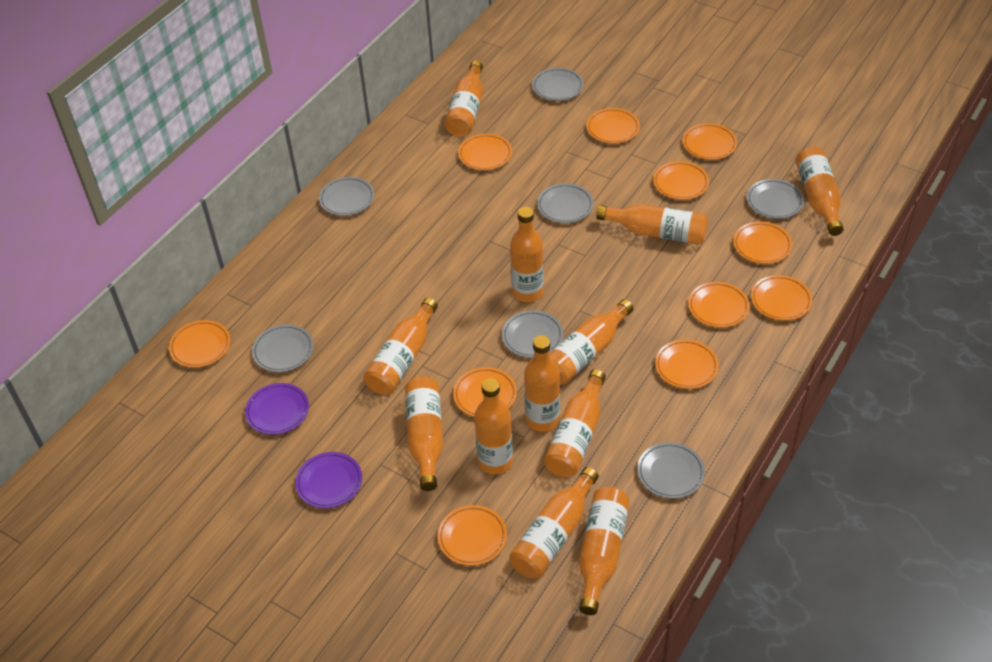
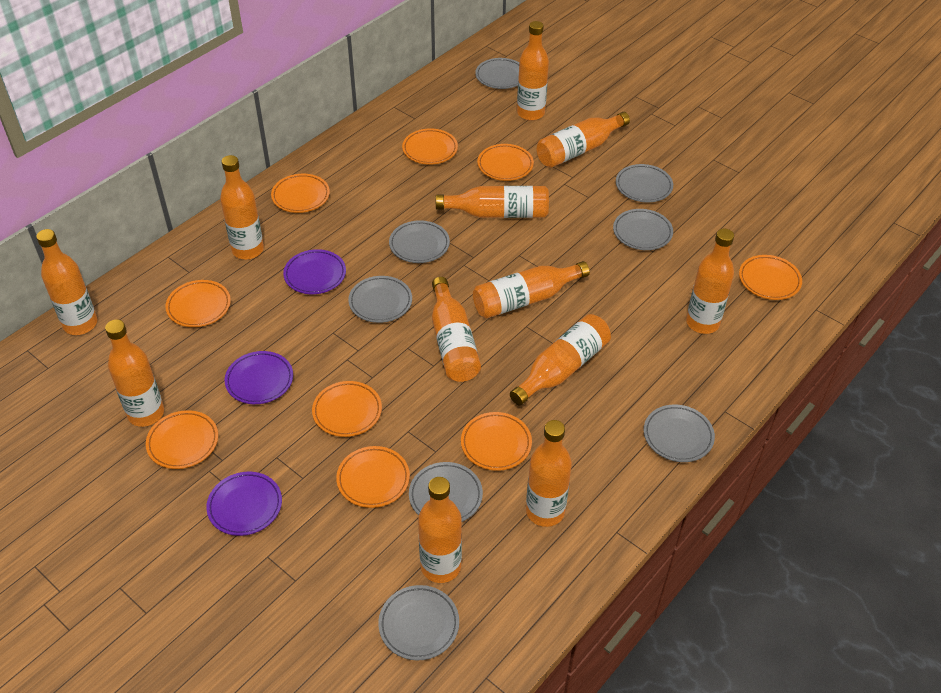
grey plate: 7 -> 8
orange plate: 11 -> 9
purple plate: 2 -> 3

